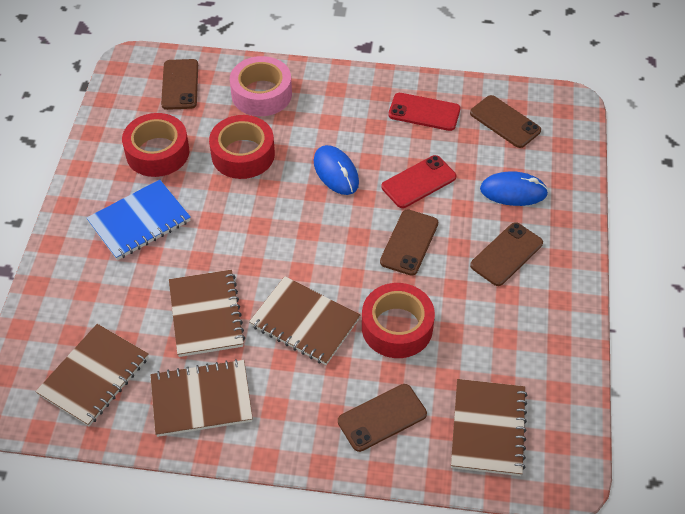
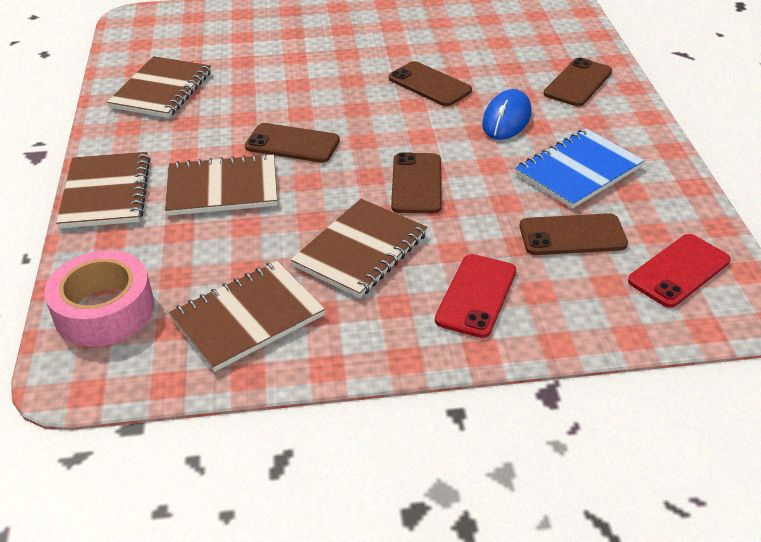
blue mouse: 2 -> 1
red tape: 3 -> 0

